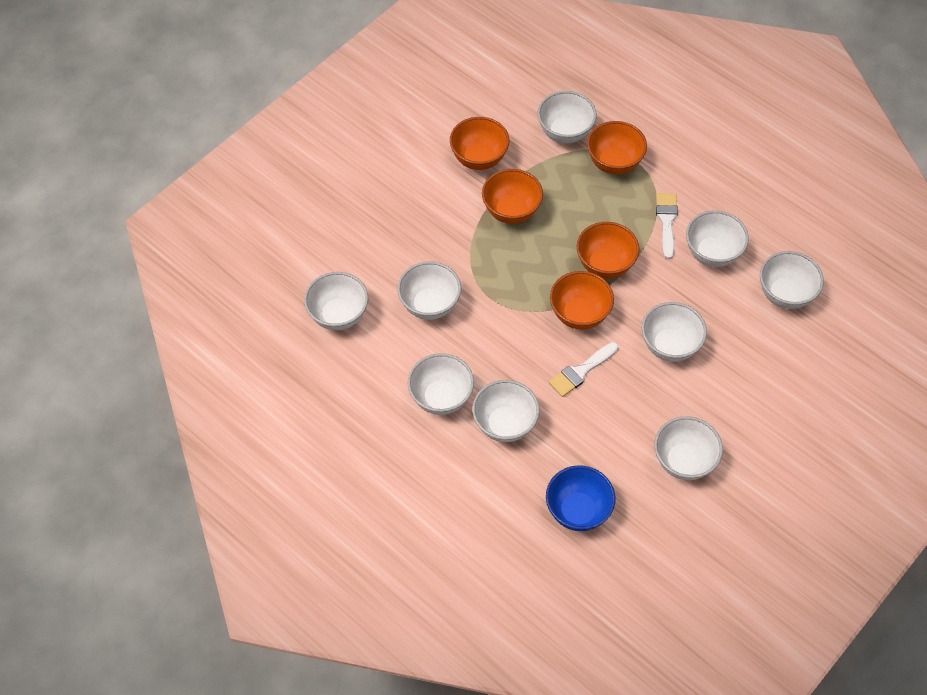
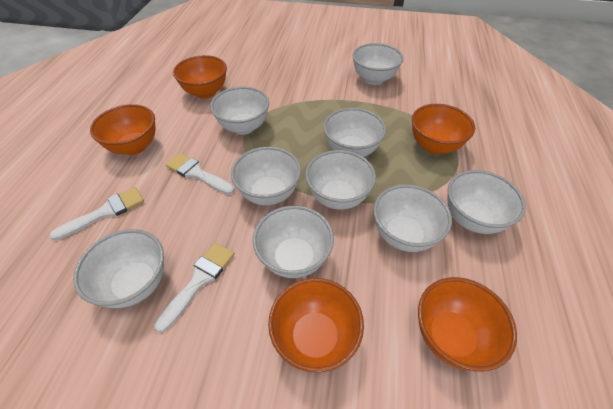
blue bowl: 1 -> 0
white brush: 2 -> 3

